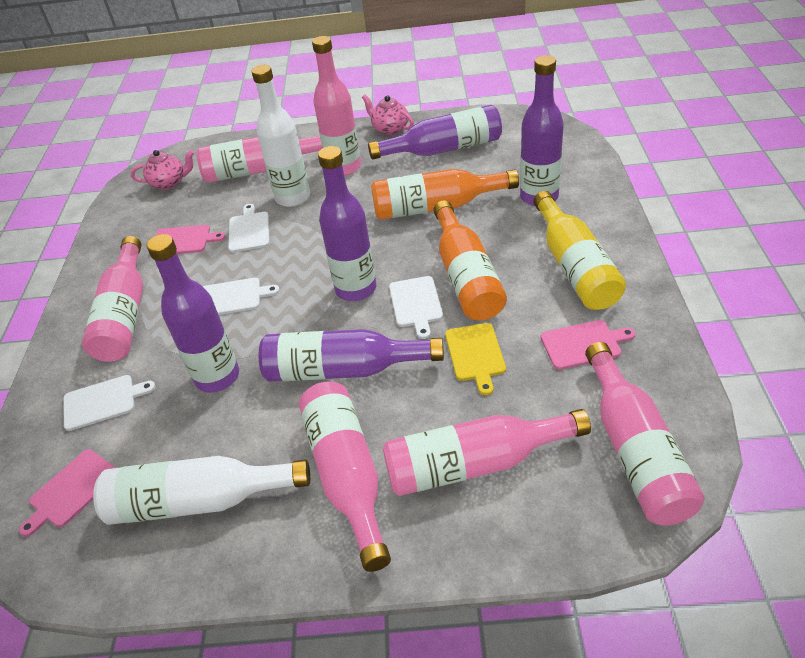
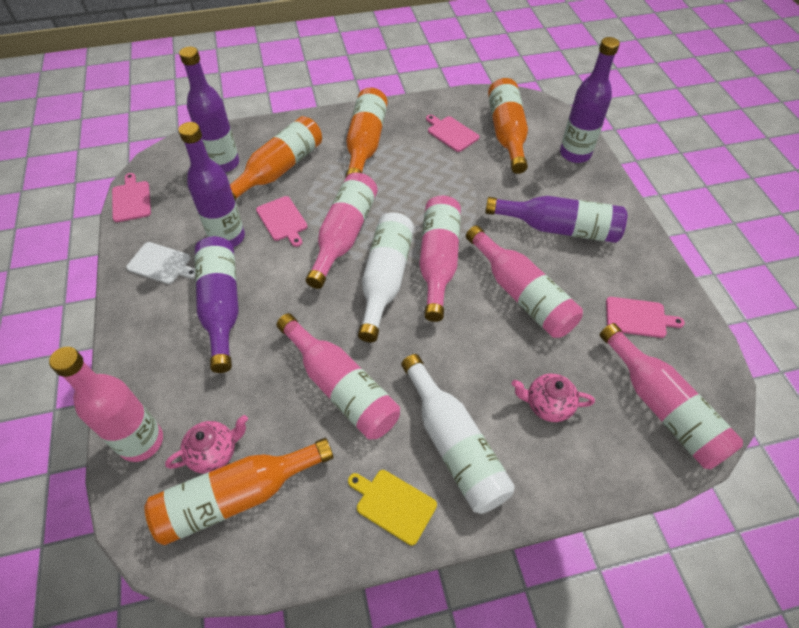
orange bottle: 2 -> 4
pink cutting board: 3 -> 4
white cutting board: 4 -> 1
yellow bottle: 1 -> 0

